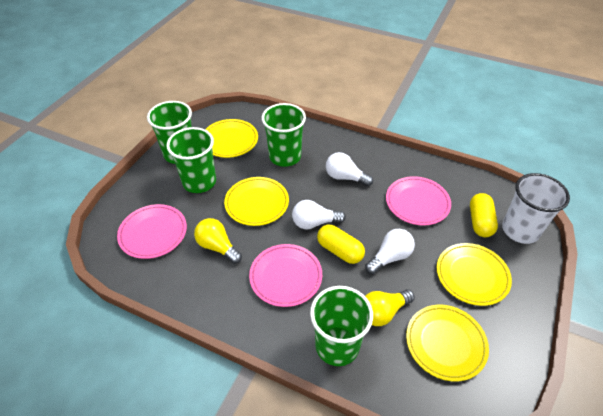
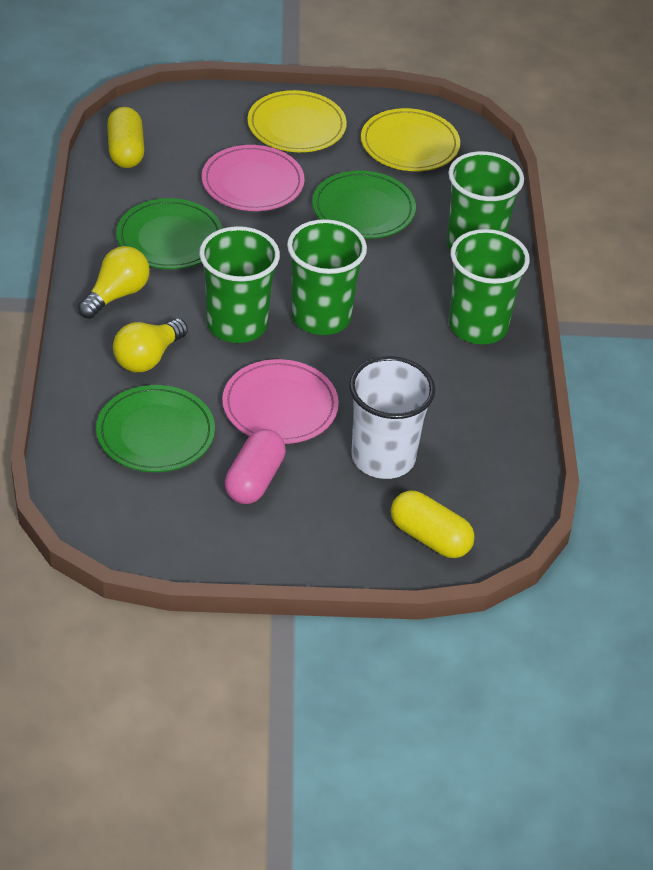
green plate: 0 -> 3
pink capsule: 0 -> 1
pink plate: 3 -> 2
white light bulb: 3 -> 0
yellow plate: 4 -> 2

